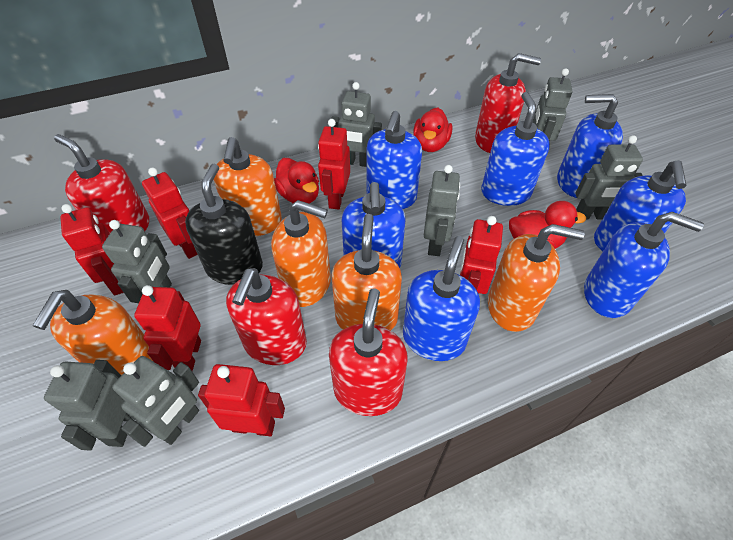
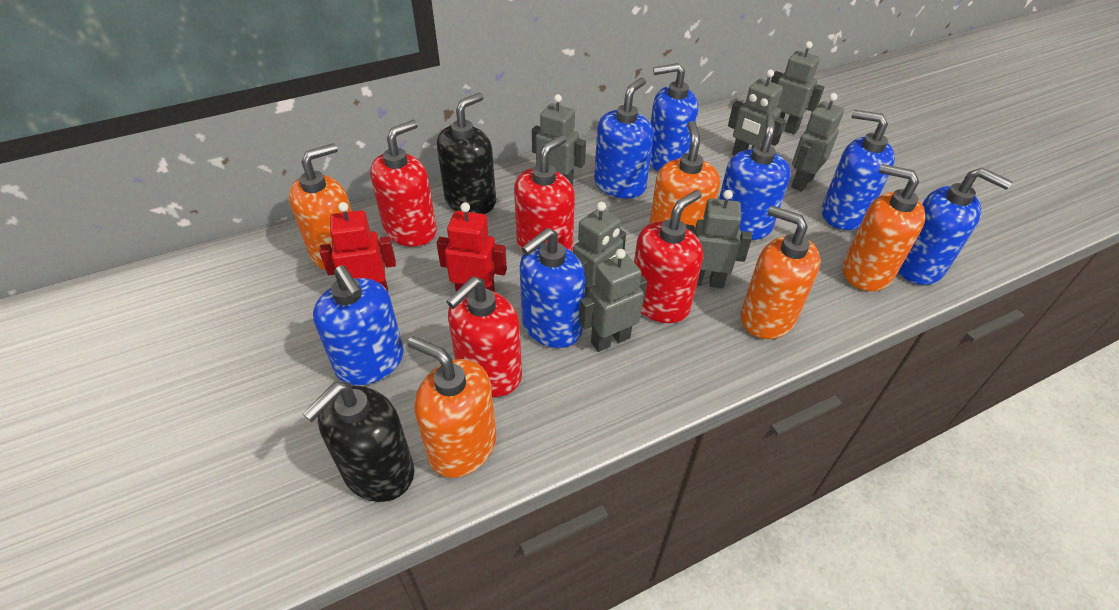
black soap dispenser: 1 -> 2
red duck: 3 -> 0
red robot: 6 -> 2

